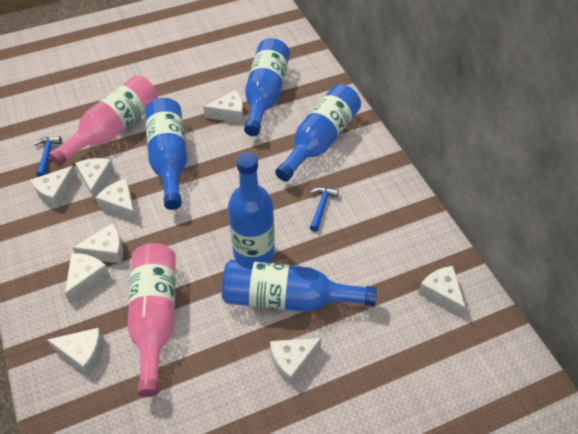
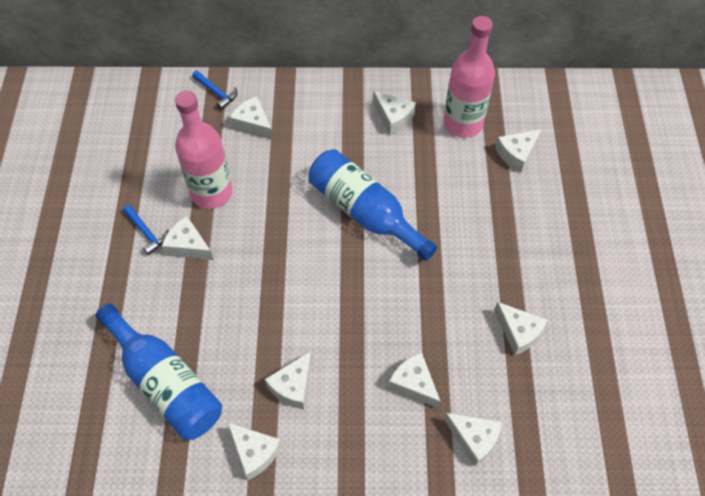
blue bottle: 5 -> 2

